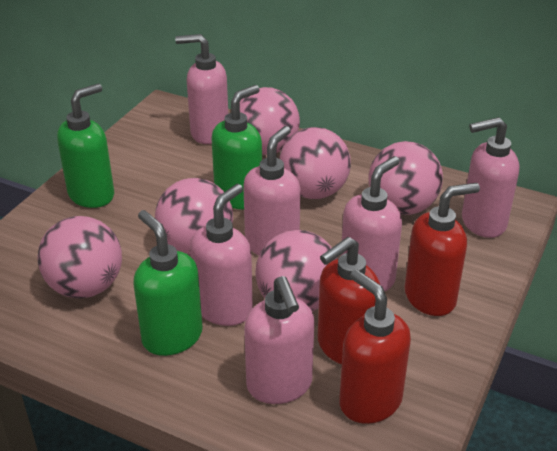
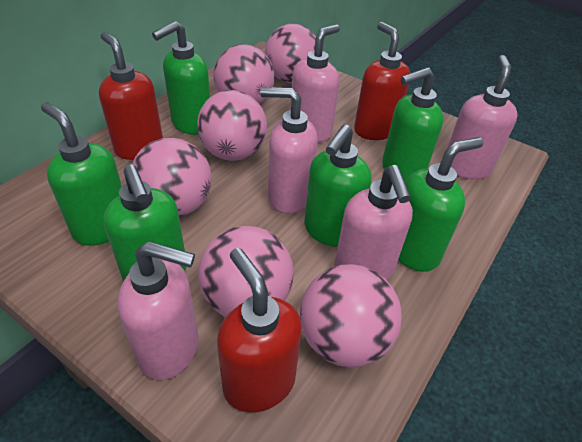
green soap dispenser: 3 -> 6
pink soap dispenser: 6 -> 5

